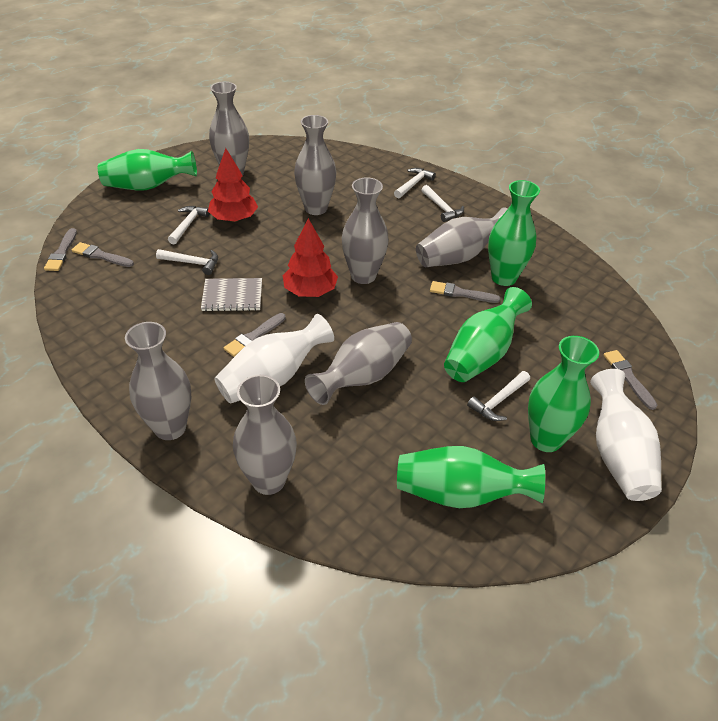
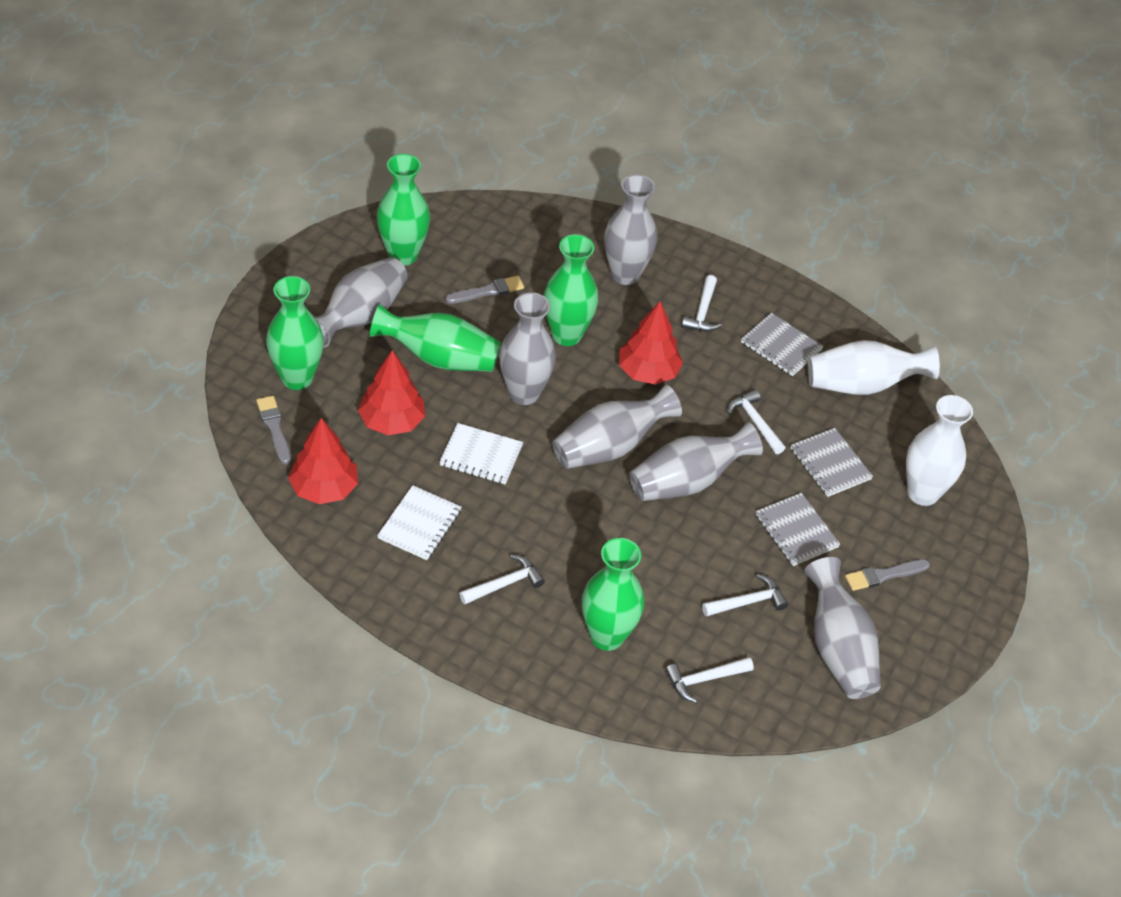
grey brush: 5 -> 3
grey notebook: 1 -> 3
grey vase: 7 -> 6
red tree: 2 -> 3
white notebook: 0 -> 2

